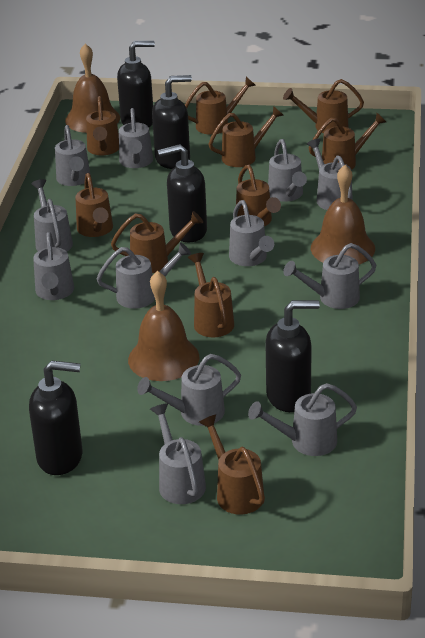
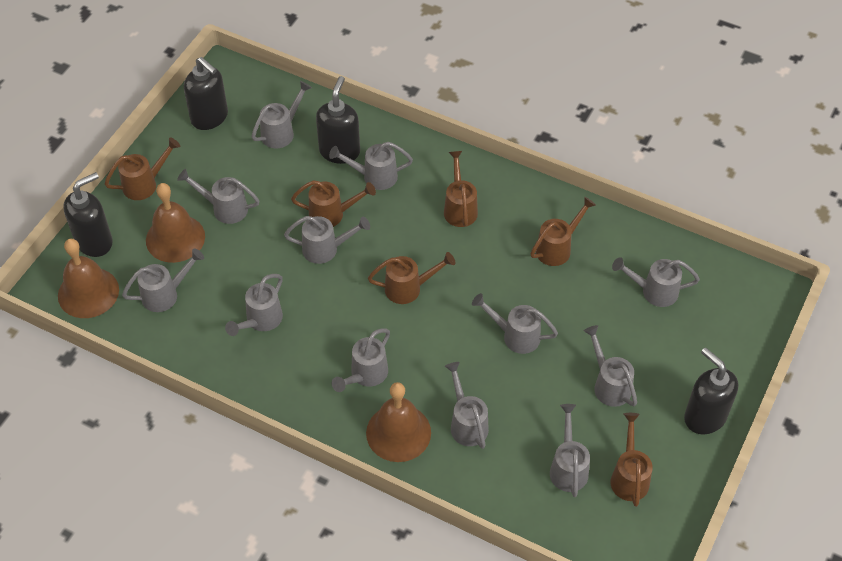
black soap dispenser: 5 -> 4
brown watering can: 10 -> 6

